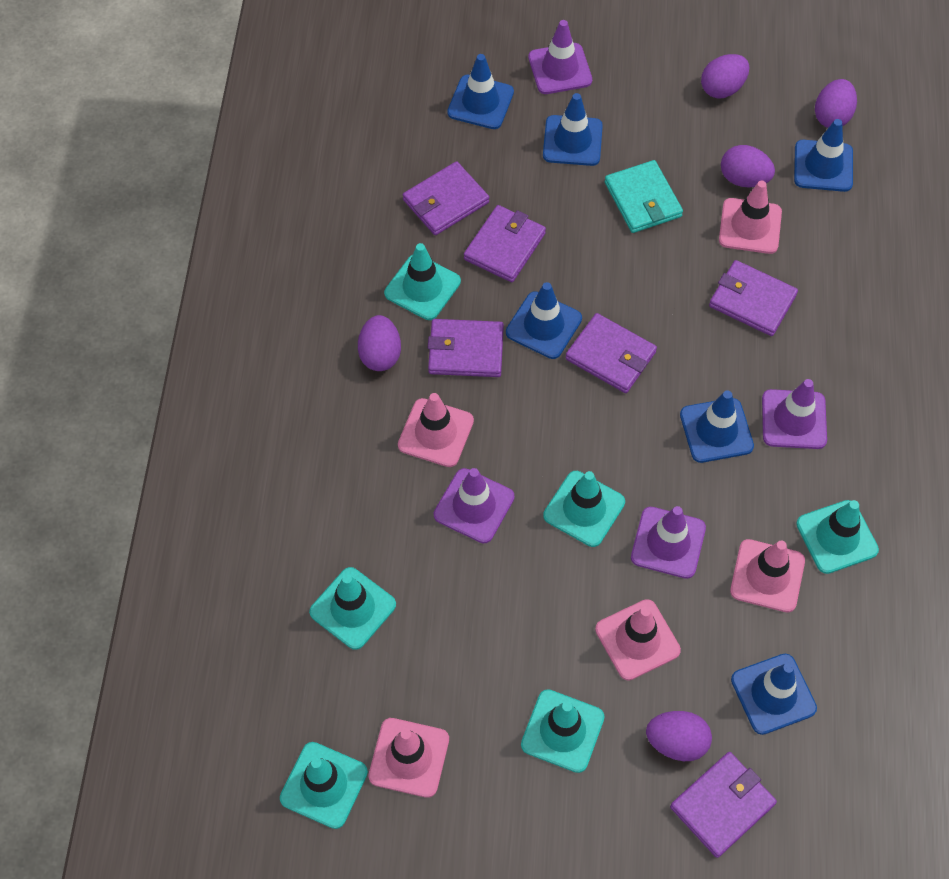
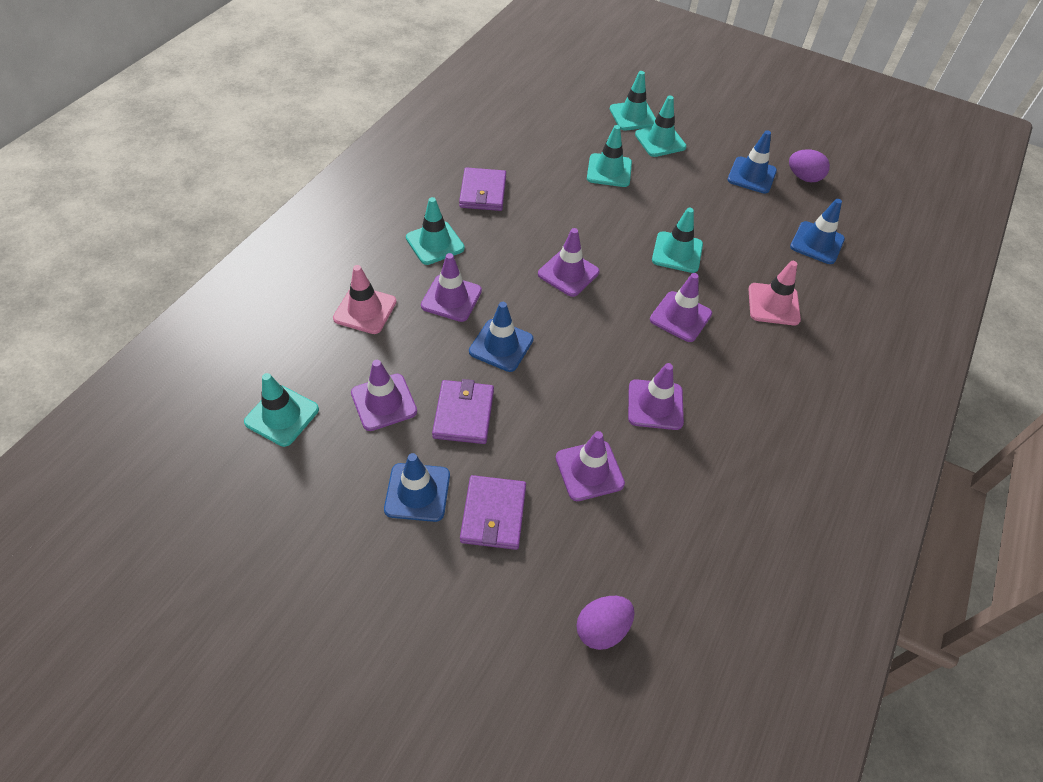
blue traffic cone: 6 -> 4
pink traffic cone: 5 -> 2
purple egg: 5 -> 2
purple traffic cone: 4 -> 6
purple wallet: 6 -> 3
turquoise wallet: 1 -> 0

